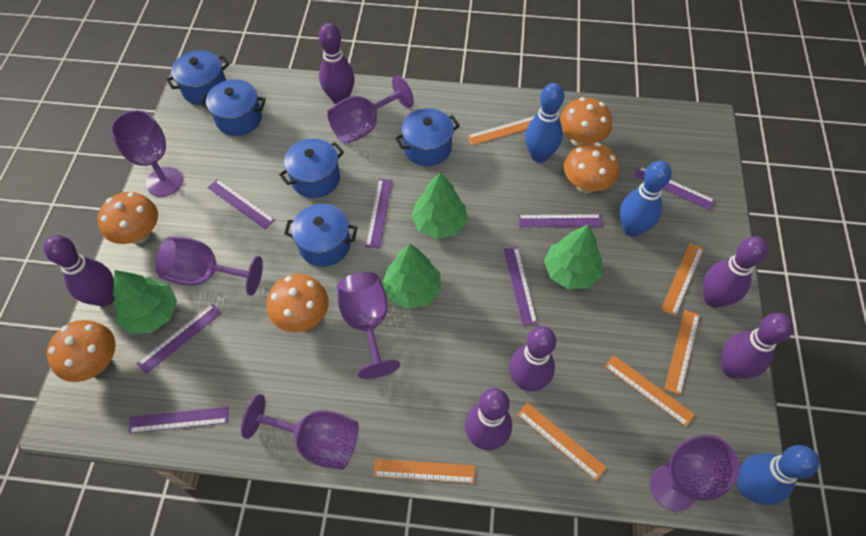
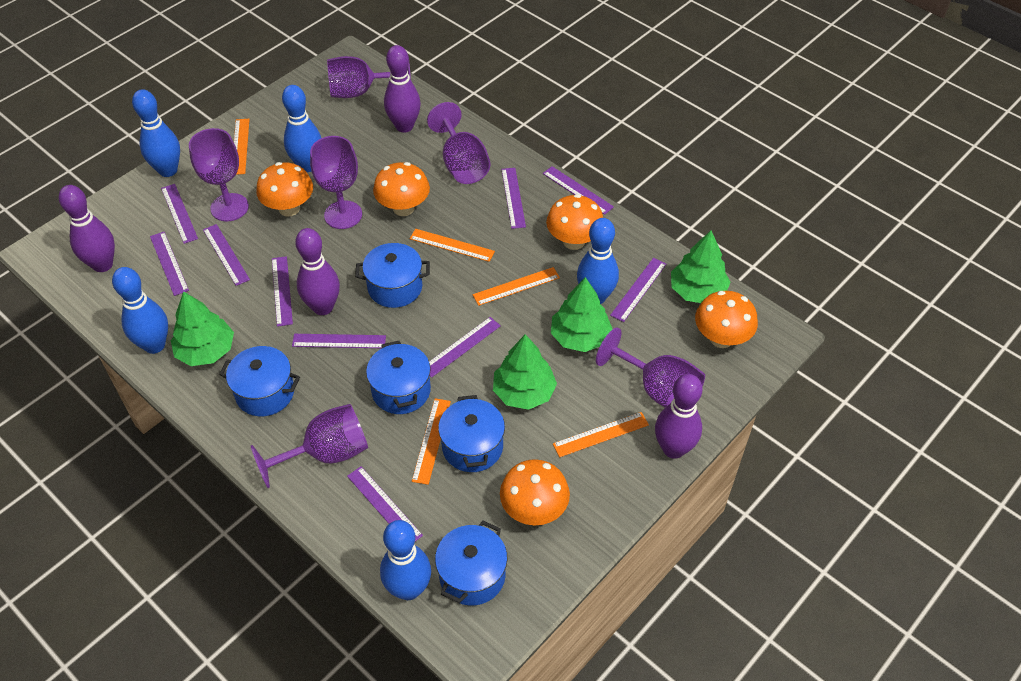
blue bowling pin: 3 -> 5
orange ruler: 6 -> 5
purple bowling pin: 6 -> 4
purple ruler: 7 -> 10

